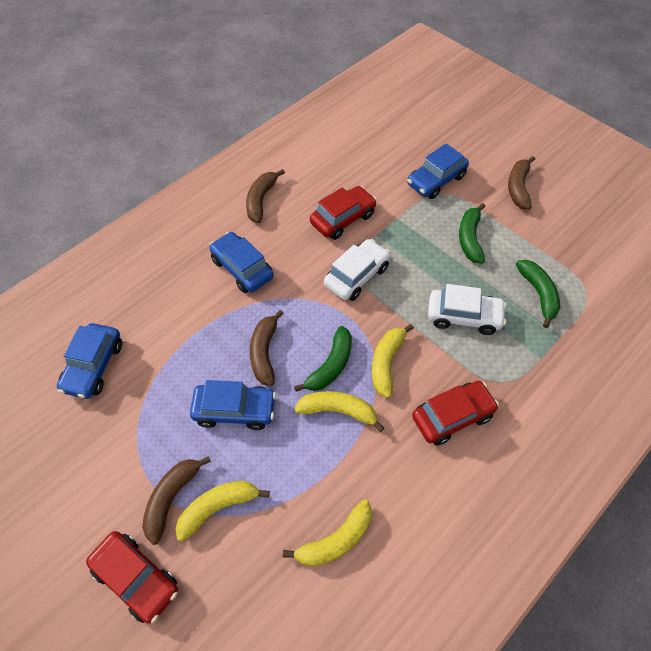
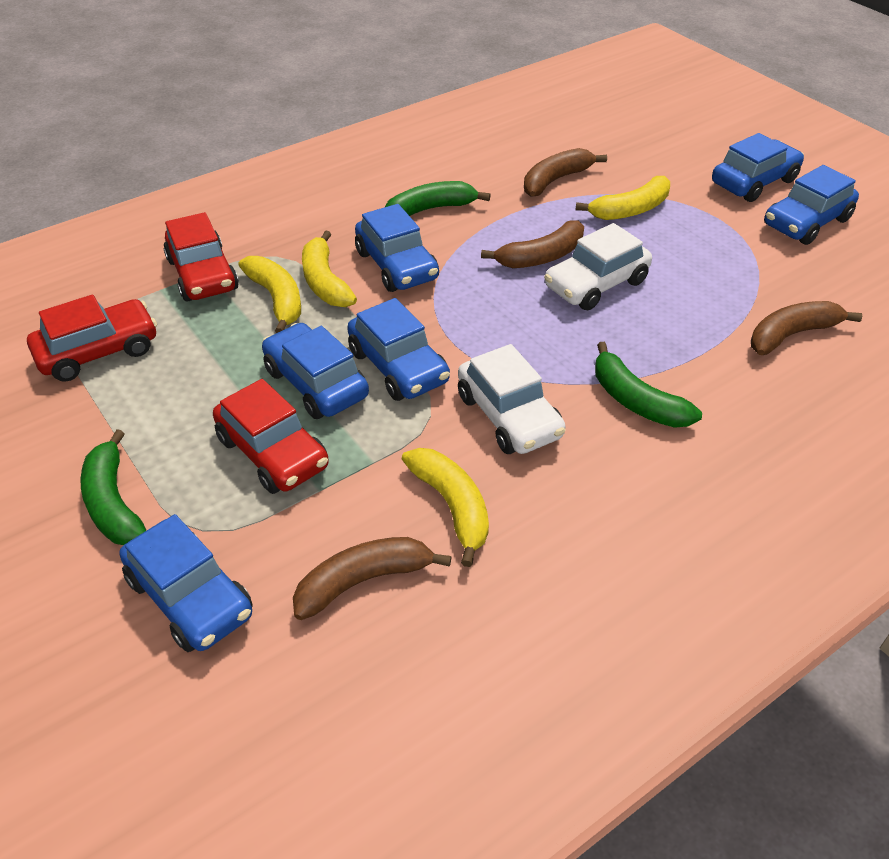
blue car: 4 -> 6

